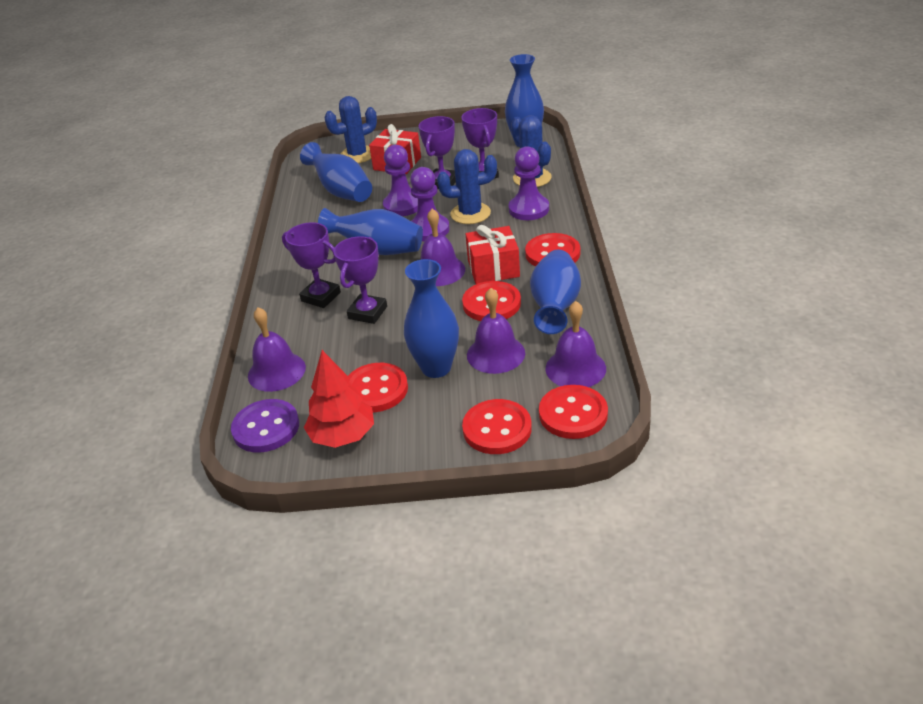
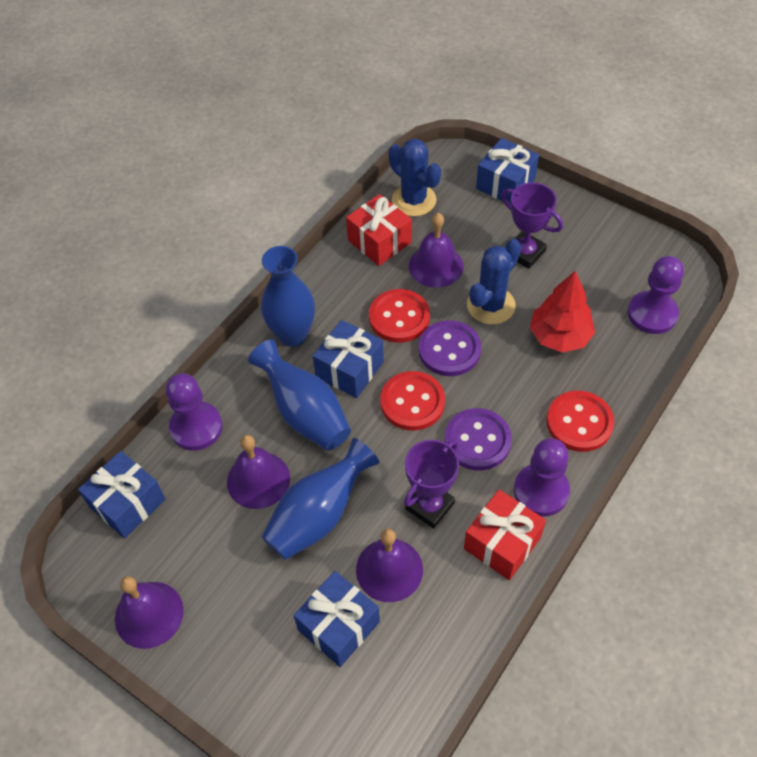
blue cactus: 3 -> 2
blue gift: 0 -> 4
blue vase: 5 -> 3
purple button: 1 -> 2
purple trophy: 4 -> 2
red button: 5 -> 3

